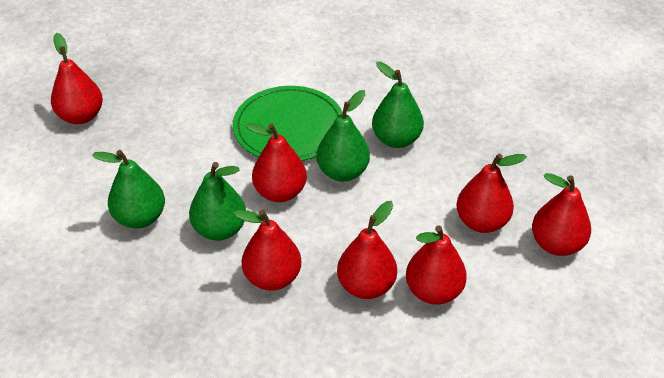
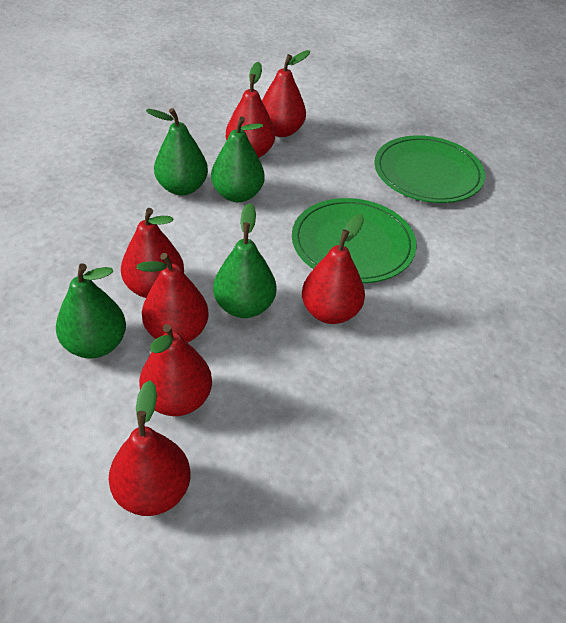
green plate: 1 -> 2

